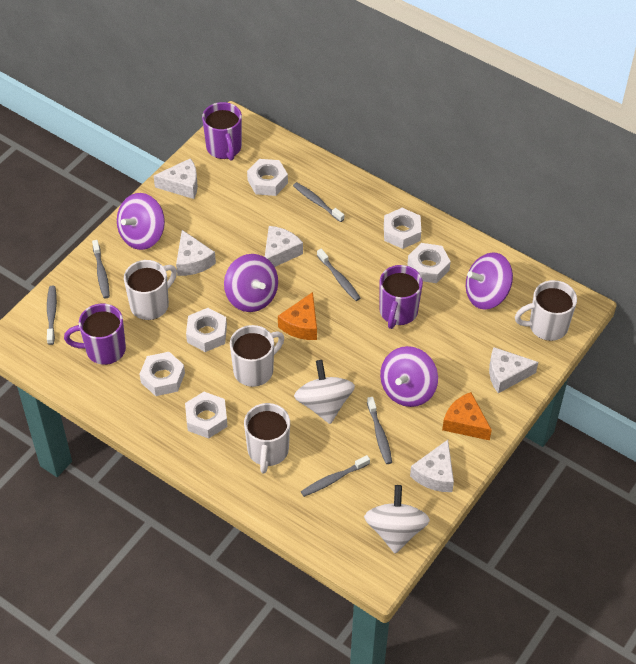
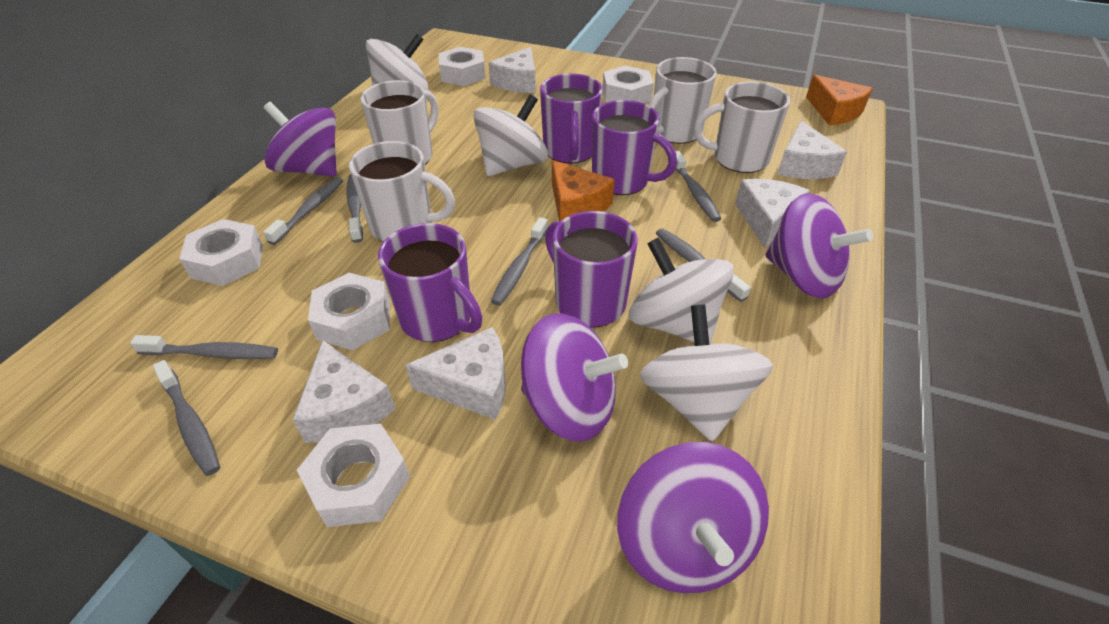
grey toothbrush: 6 -> 7
purple mug: 3 -> 4
white nut: 6 -> 5
white spinning top: 2 -> 4

